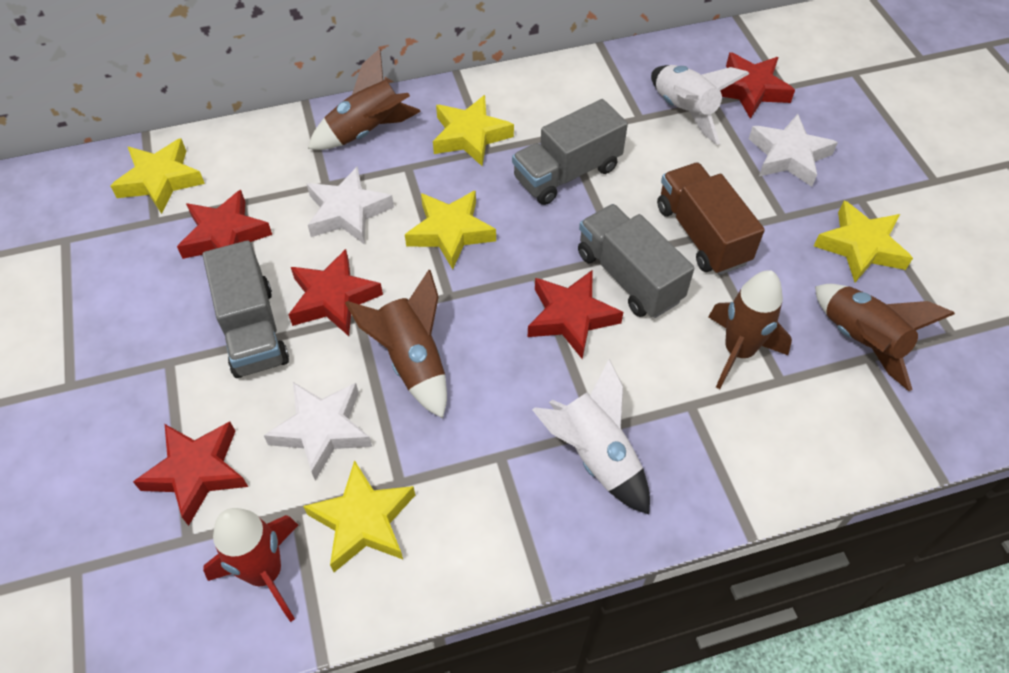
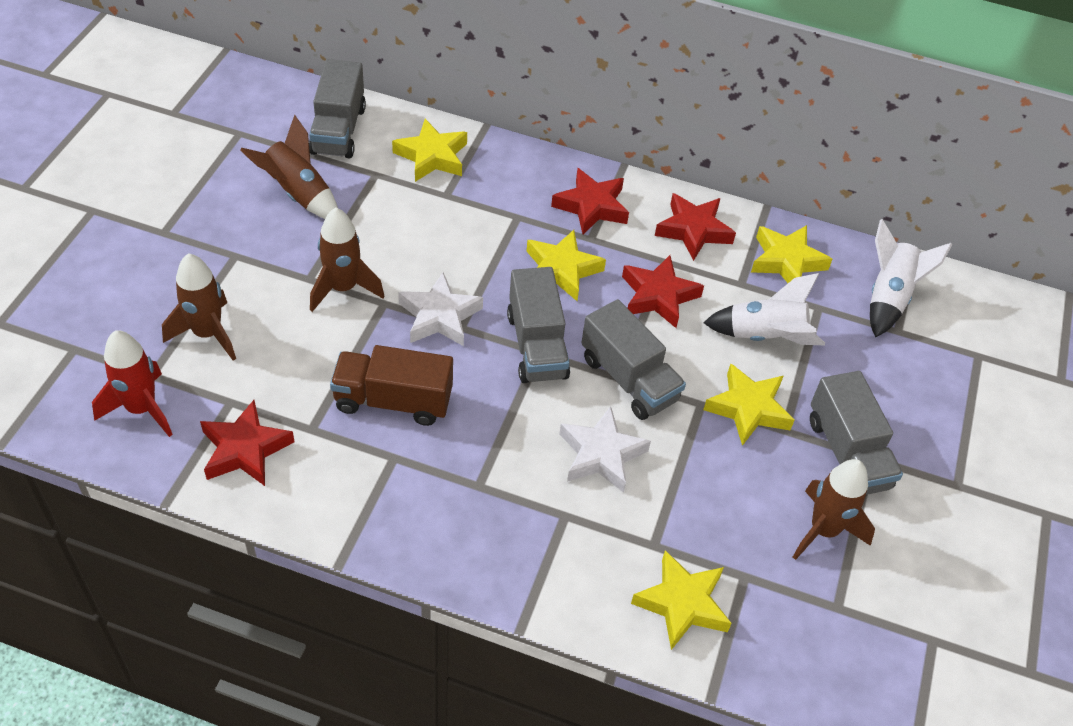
grey truck: 3 -> 4
red star: 5 -> 4
white star: 3 -> 2

